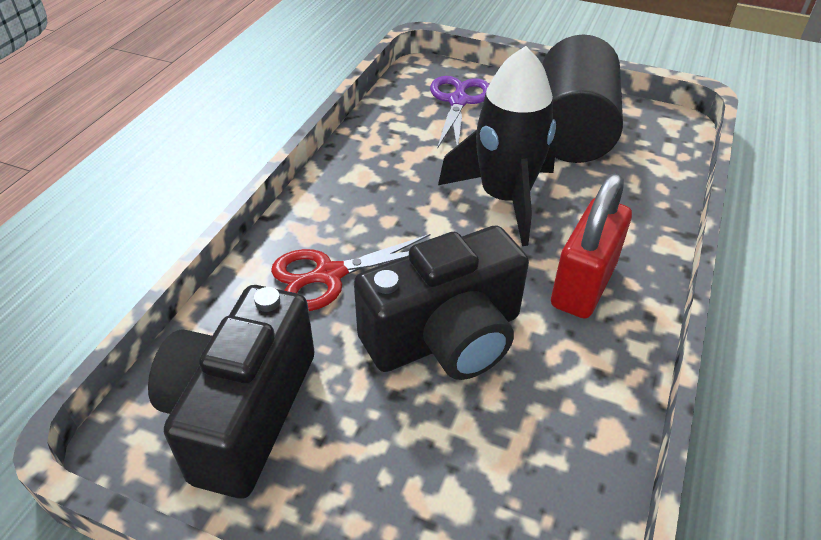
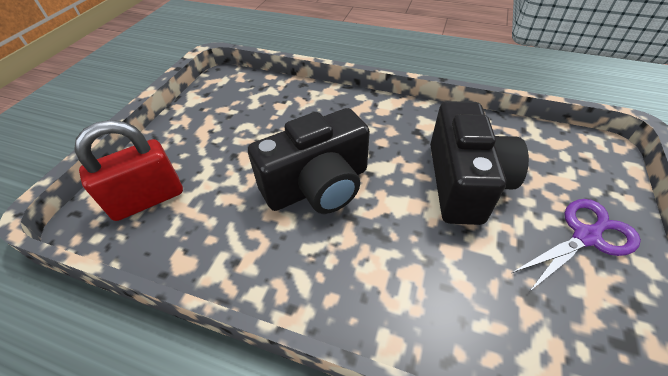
black cylinder: 1 -> 0
black rocket: 1 -> 0
red scissors: 1 -> 0

